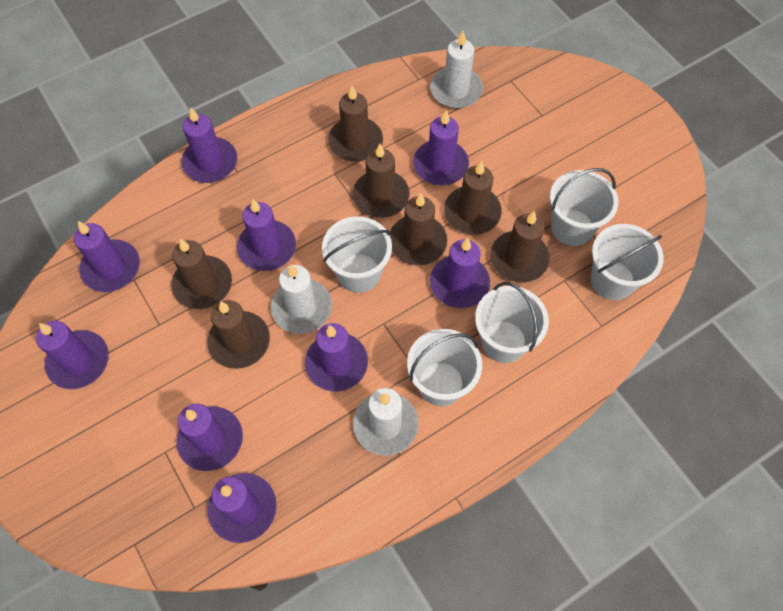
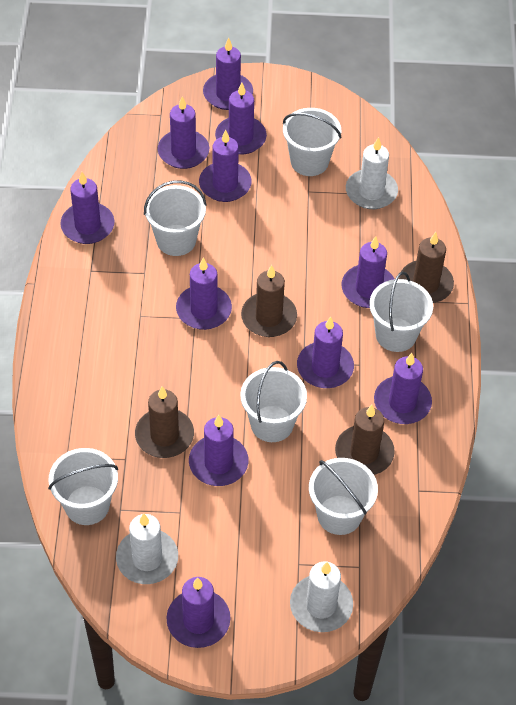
brown candle: 7 -> 4
purple candle: 9 -> 11
white bucket: 5 -> 6

